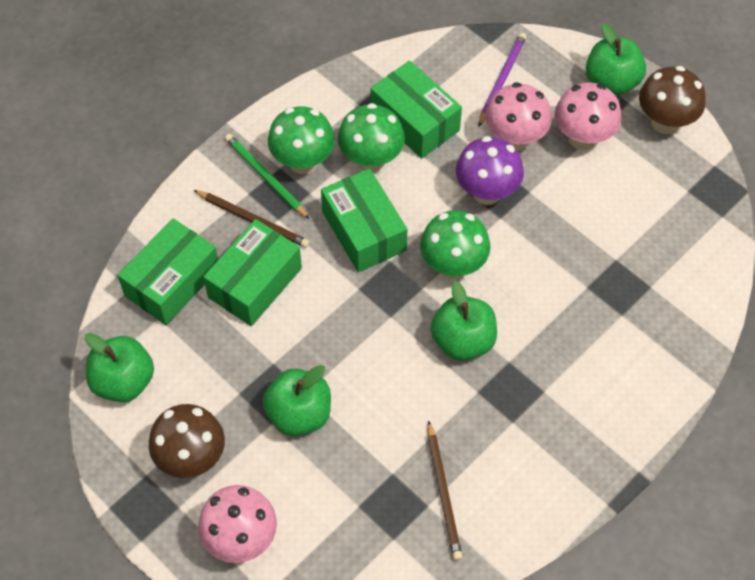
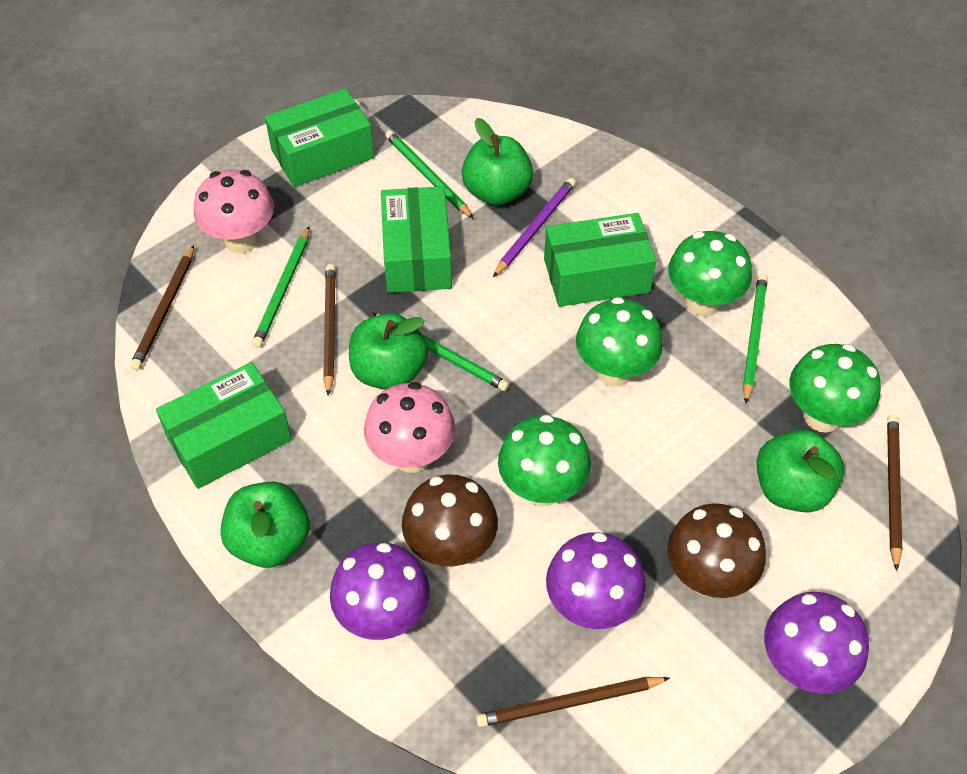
brown pencil: 2 -> 4
green mushroom: 3 -> 4
green pencil: 1 -> 4
pink mushroom: 3 -> 2
purple mushroom: 1 -> 3

